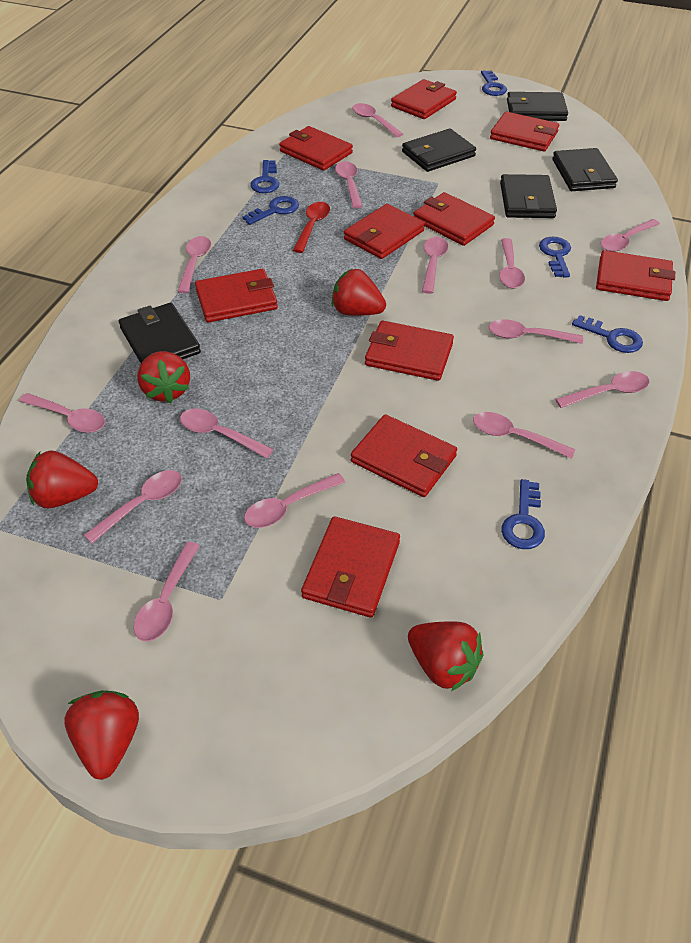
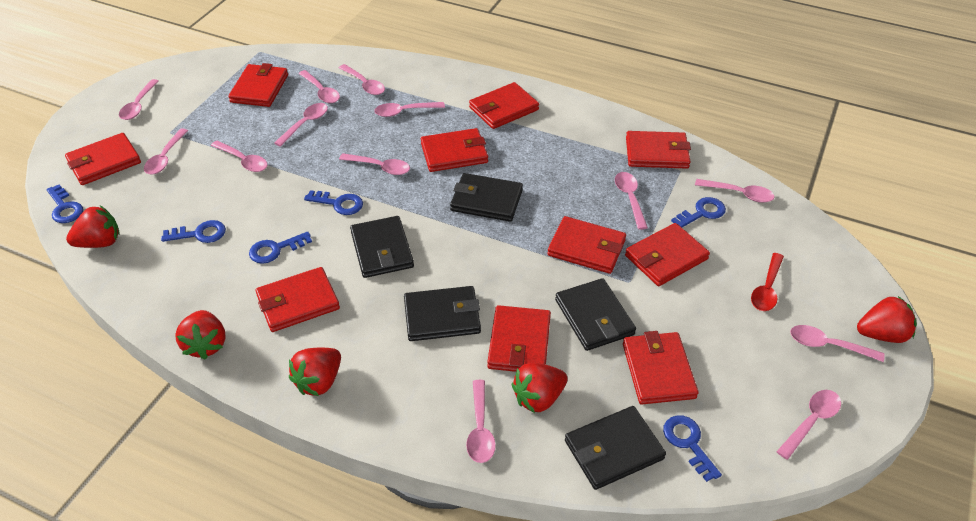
pink spoon: 14 -> 13

